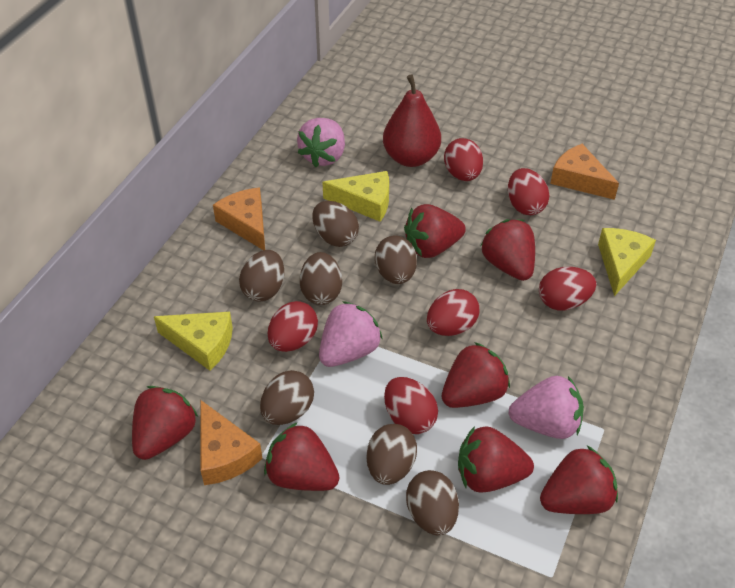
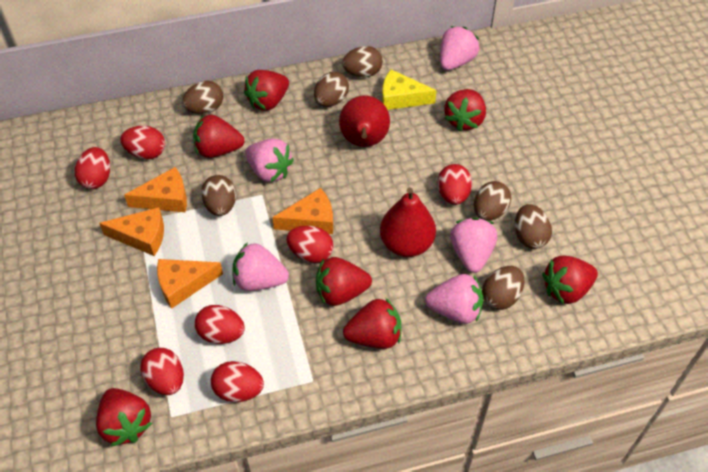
orange cheese: 3 -> 4
pink strawberry: 3 -> 5
red egg: 6 -> 7
red pear: 1 -> 2
yellow cheese: 3 -> 1

